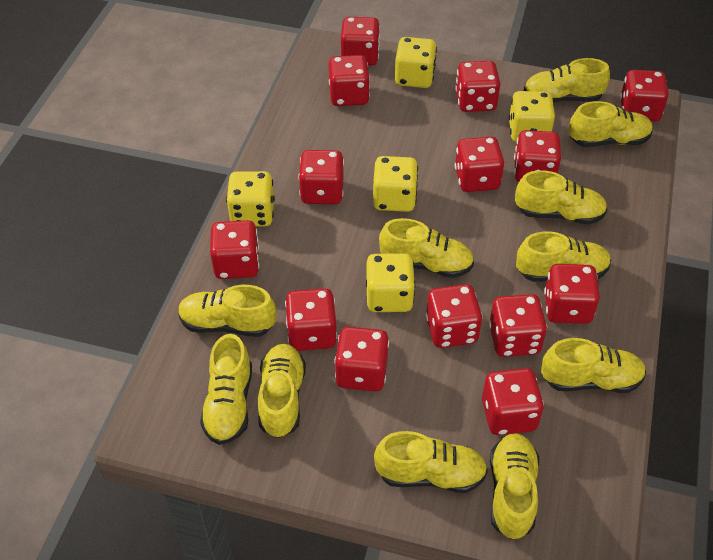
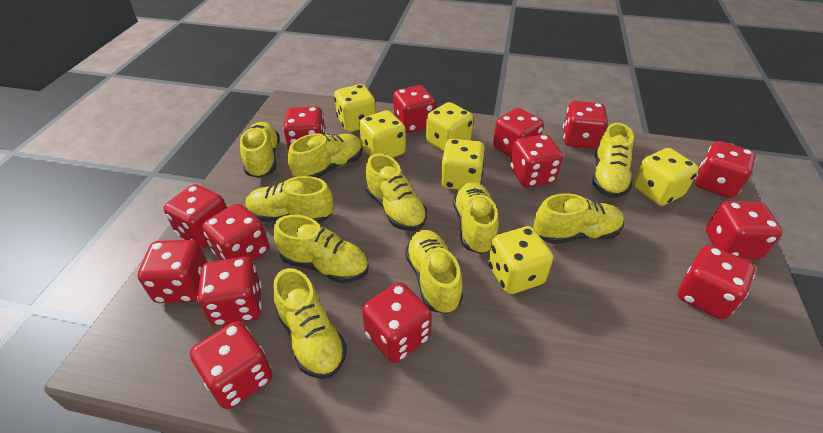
yellow dice: 5 -> 6
yellow shoe: 11 -> 10

